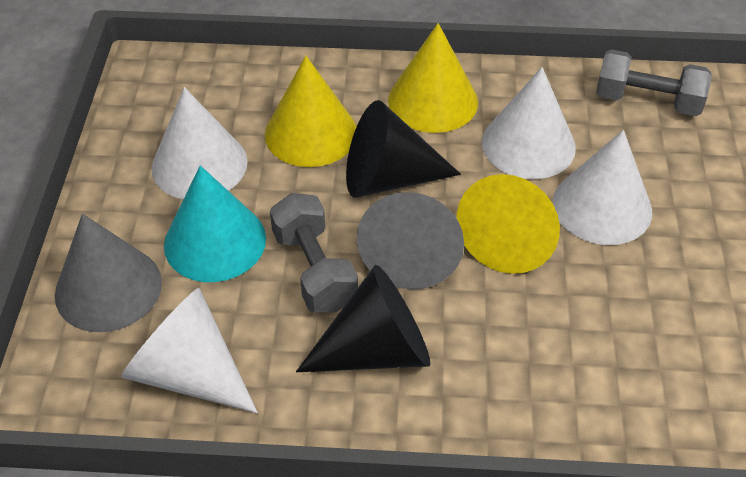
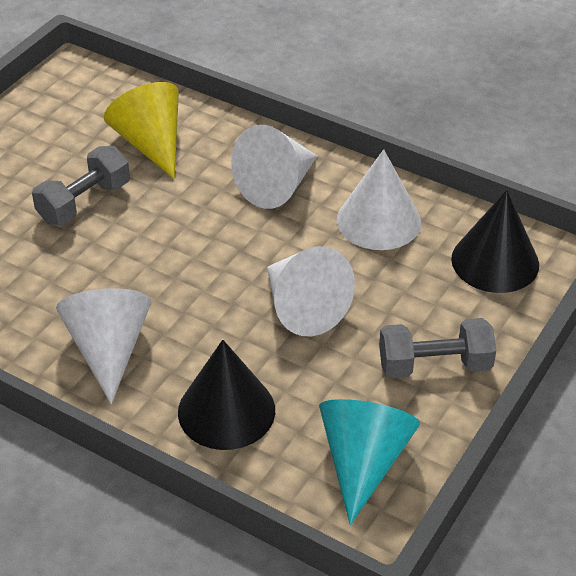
grey cone: 2 -> 0
yellow cone: 3 -> 1

